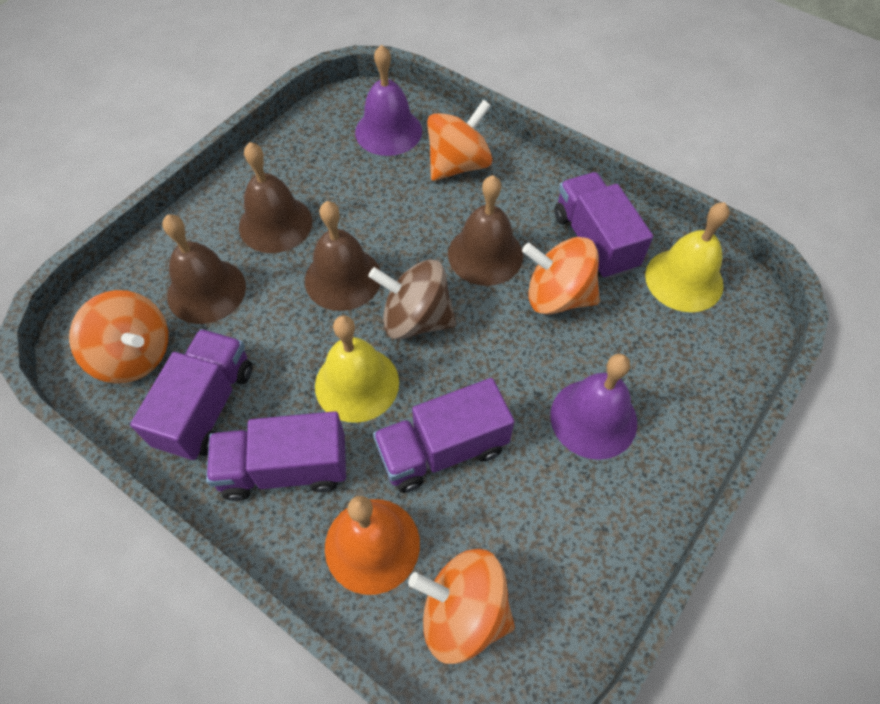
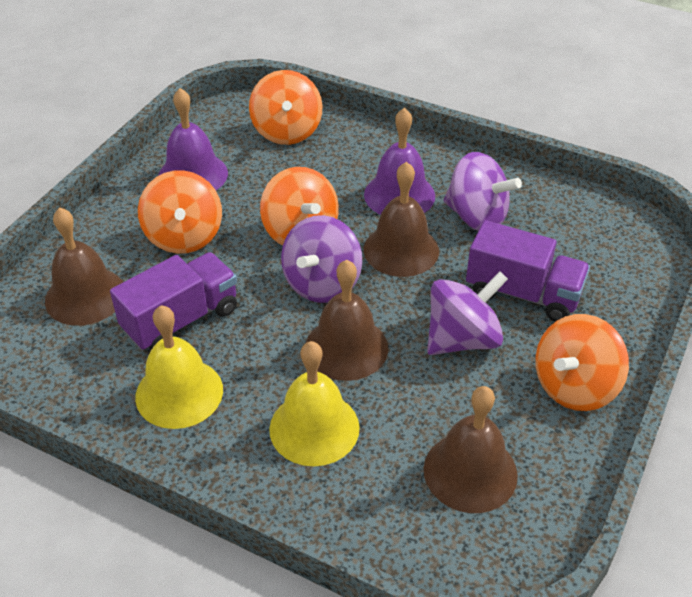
brown spinning top: 1 -> 0
orange bell: 1 -> 0
purple spinning top: 0 -> 3
purple truck: 4 -> 2

